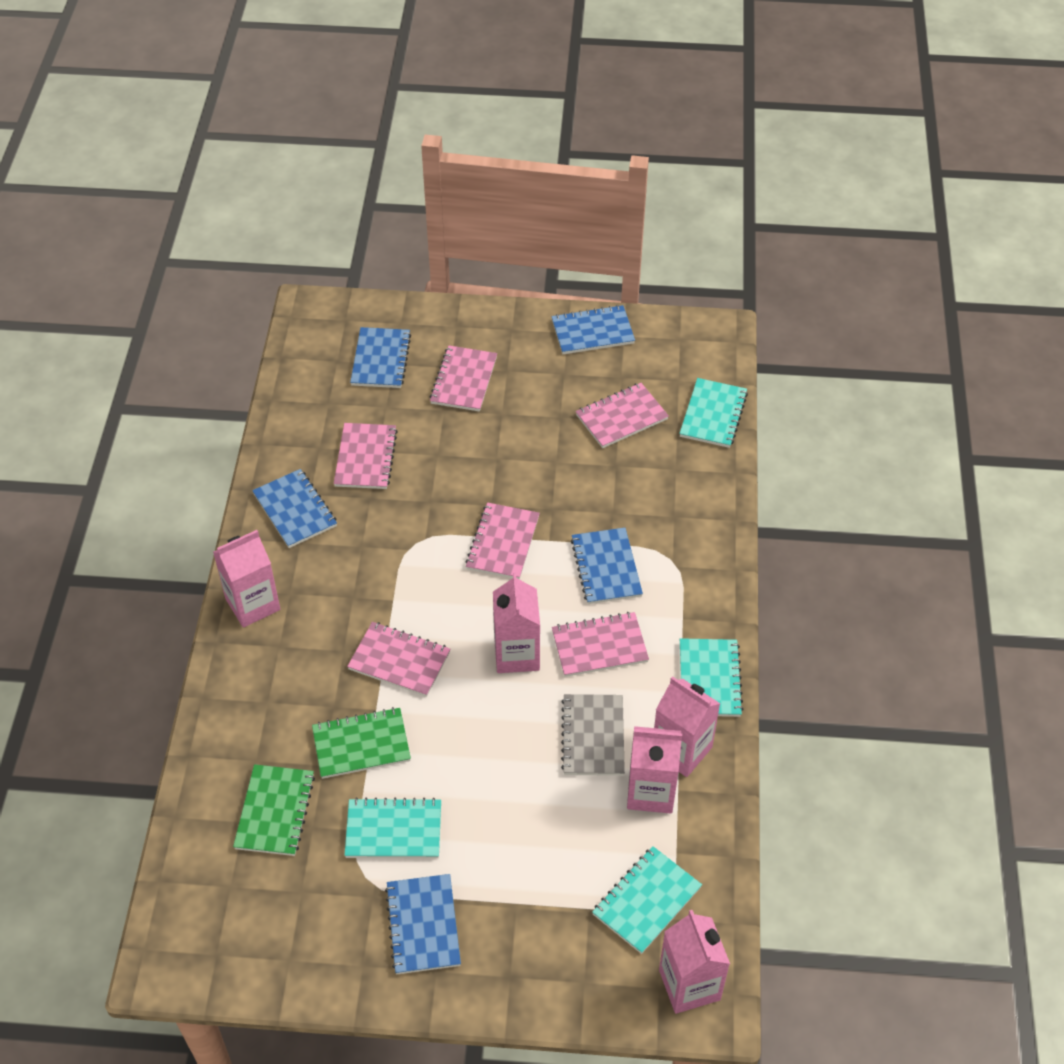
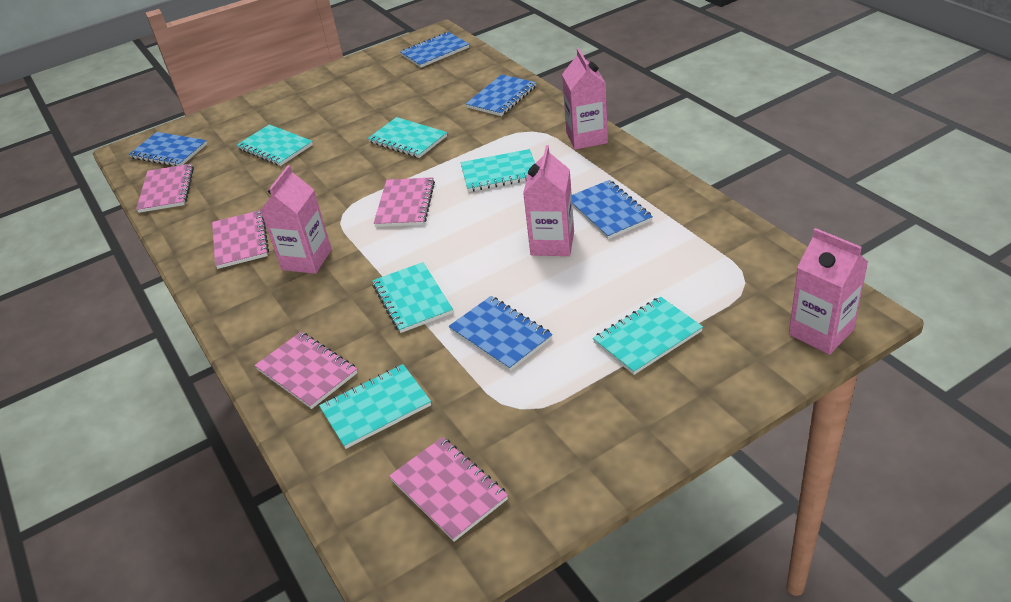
green notebook: 2 -> 0
grey notebook: 1 -> 0
pink carton: 5 -> 4
pink notebook: 6 -> 5
turquoise notebook: 4 -> 6

